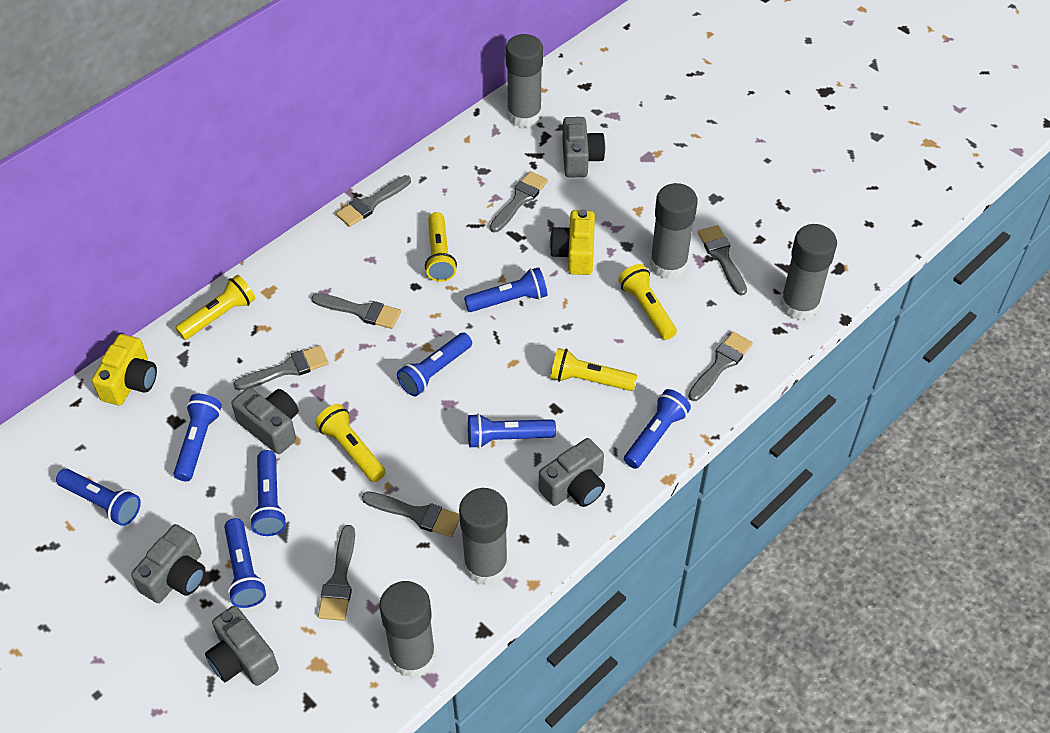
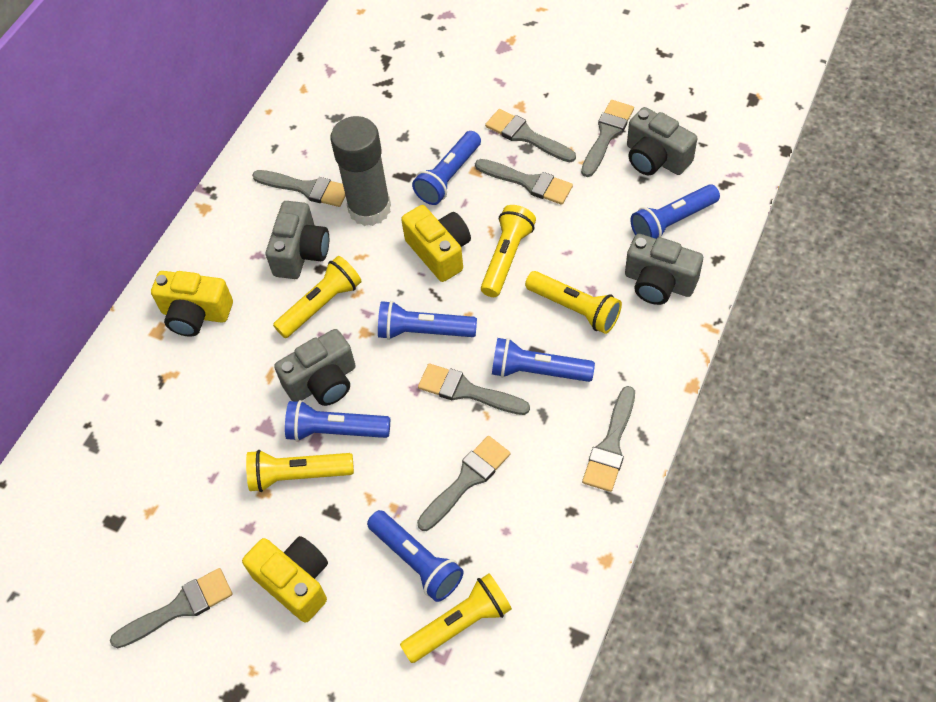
blue flashlight: 8 -> 6
grey camera: 5 -> 4
grey glue stick: 5 -> 1
yellow camera: 2 -> 3

